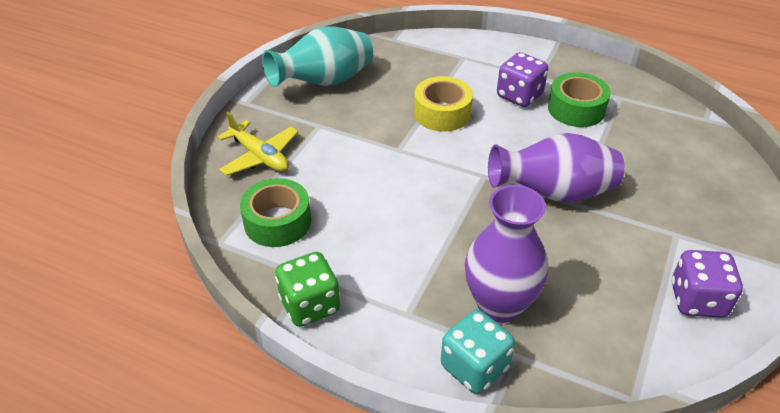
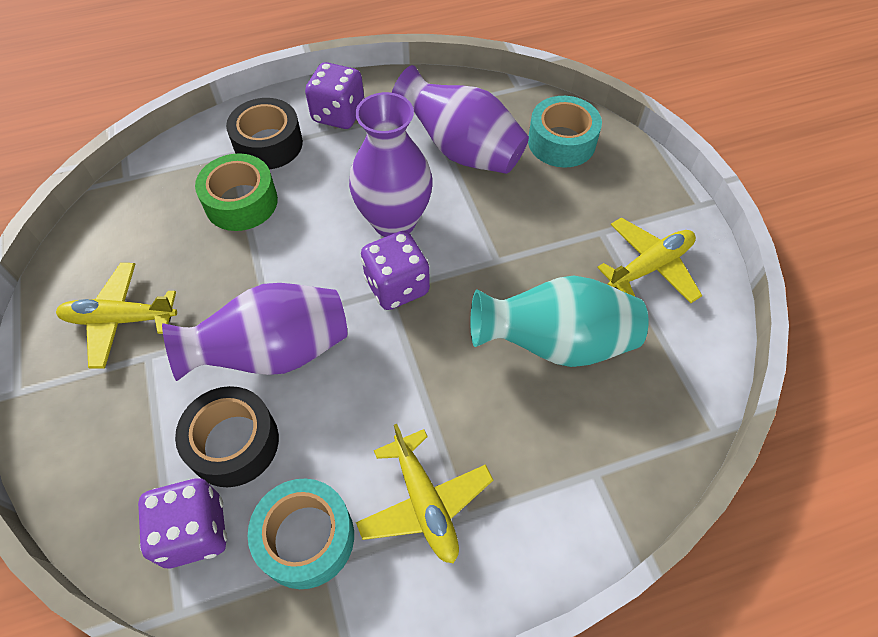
black tape: 0 -> 2
green dice: 1 -> 0
green tape: 2 -> 1
purple dice: 2 -> 3
purple vase: 2 -> 3
turquoise dice: 1 -> 0
turquoise tape: 0 -> 2
yellow plane: 1 -> 3
yellow tape: 1 -> 0

